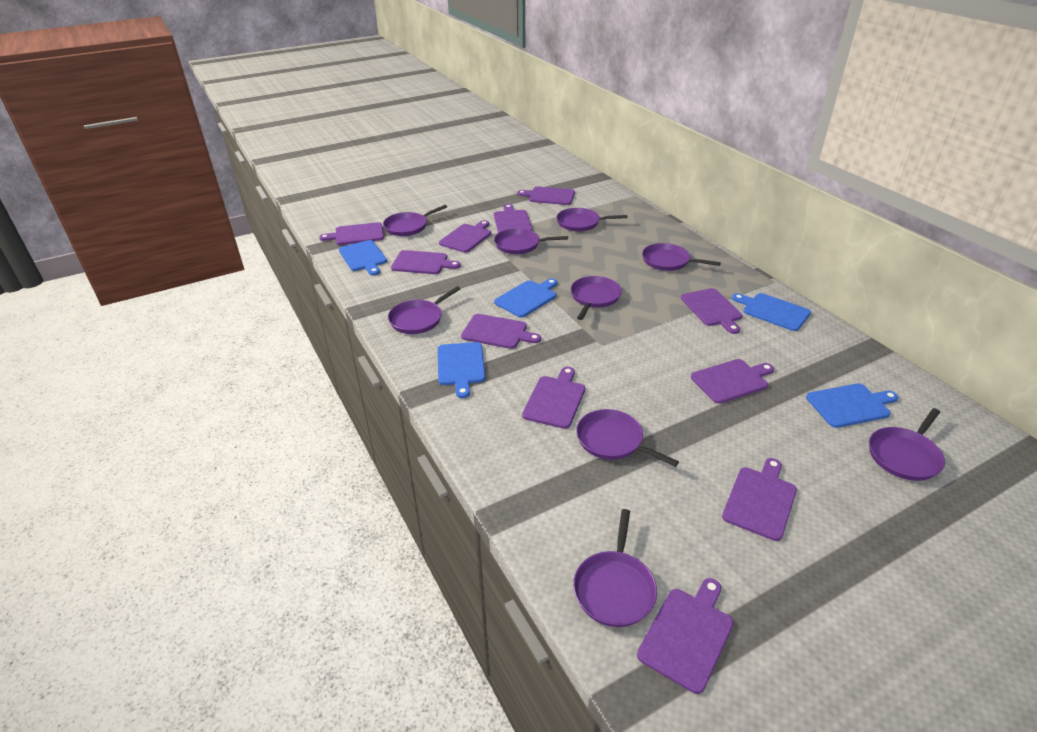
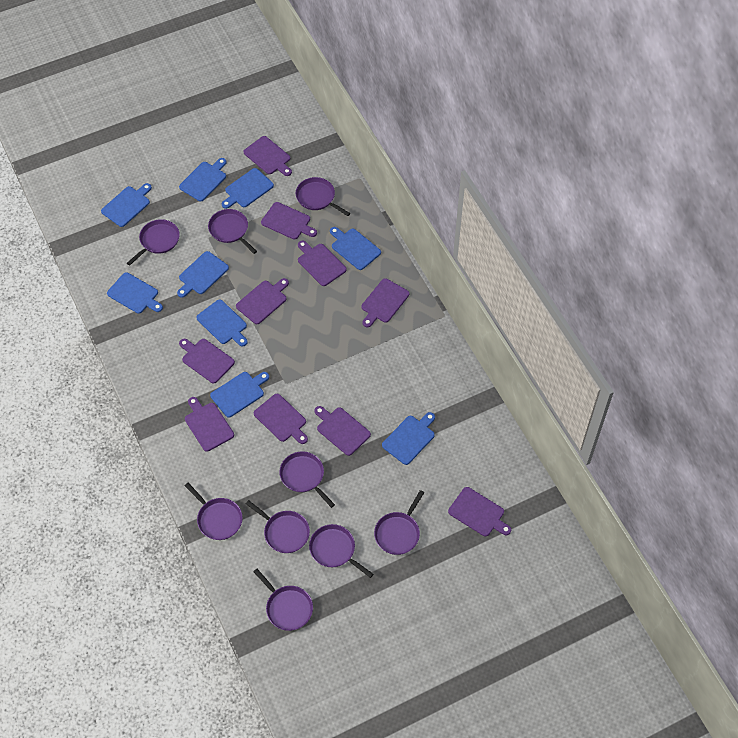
blue cutting board: 5 -> 9
purple cutting board: 11 -> 10

